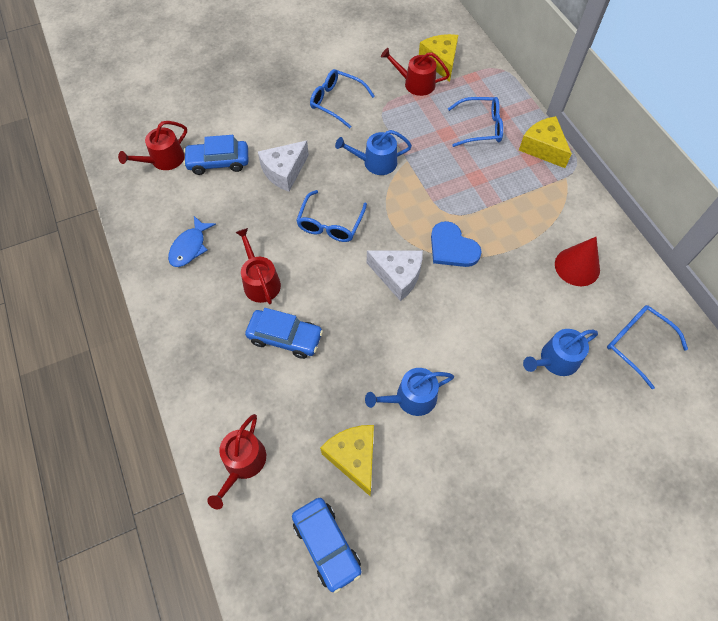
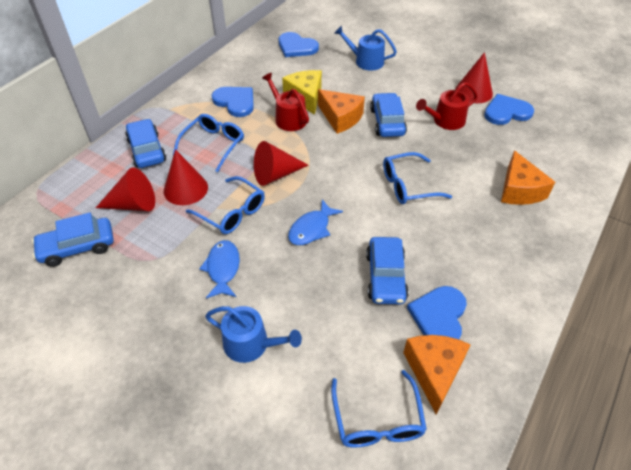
blue car: 3 -> 4
blue fish: 1 -> 2
blue heart: 1 -> 4
blue watering can: 3 -> 2
orange cheese: 0 -> 3
red cone: 1 -> 4
red watering can: 4 -> 2
white cheese: 2 -> 0
yellow cheese: 3 -> 1

